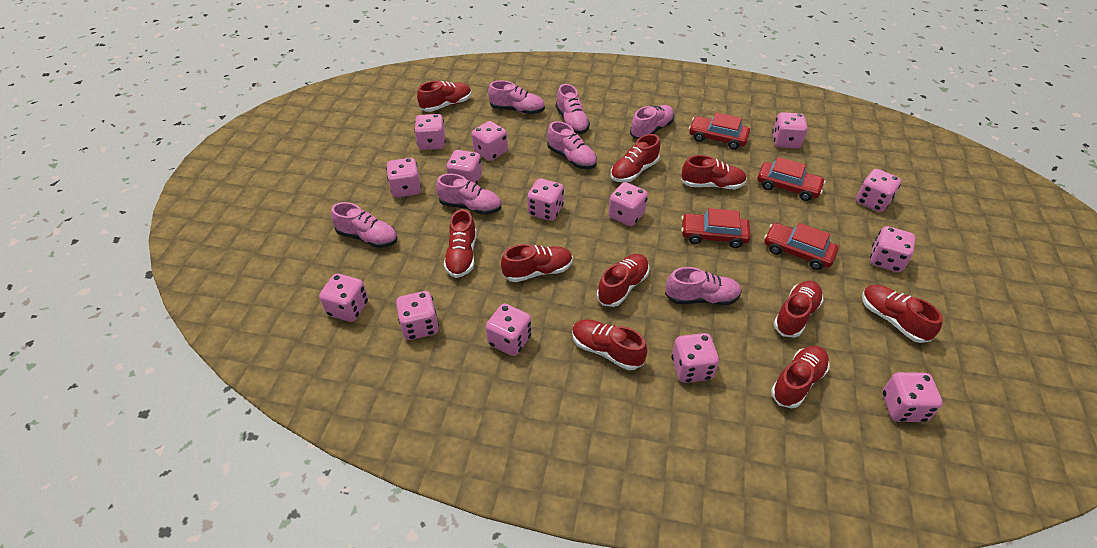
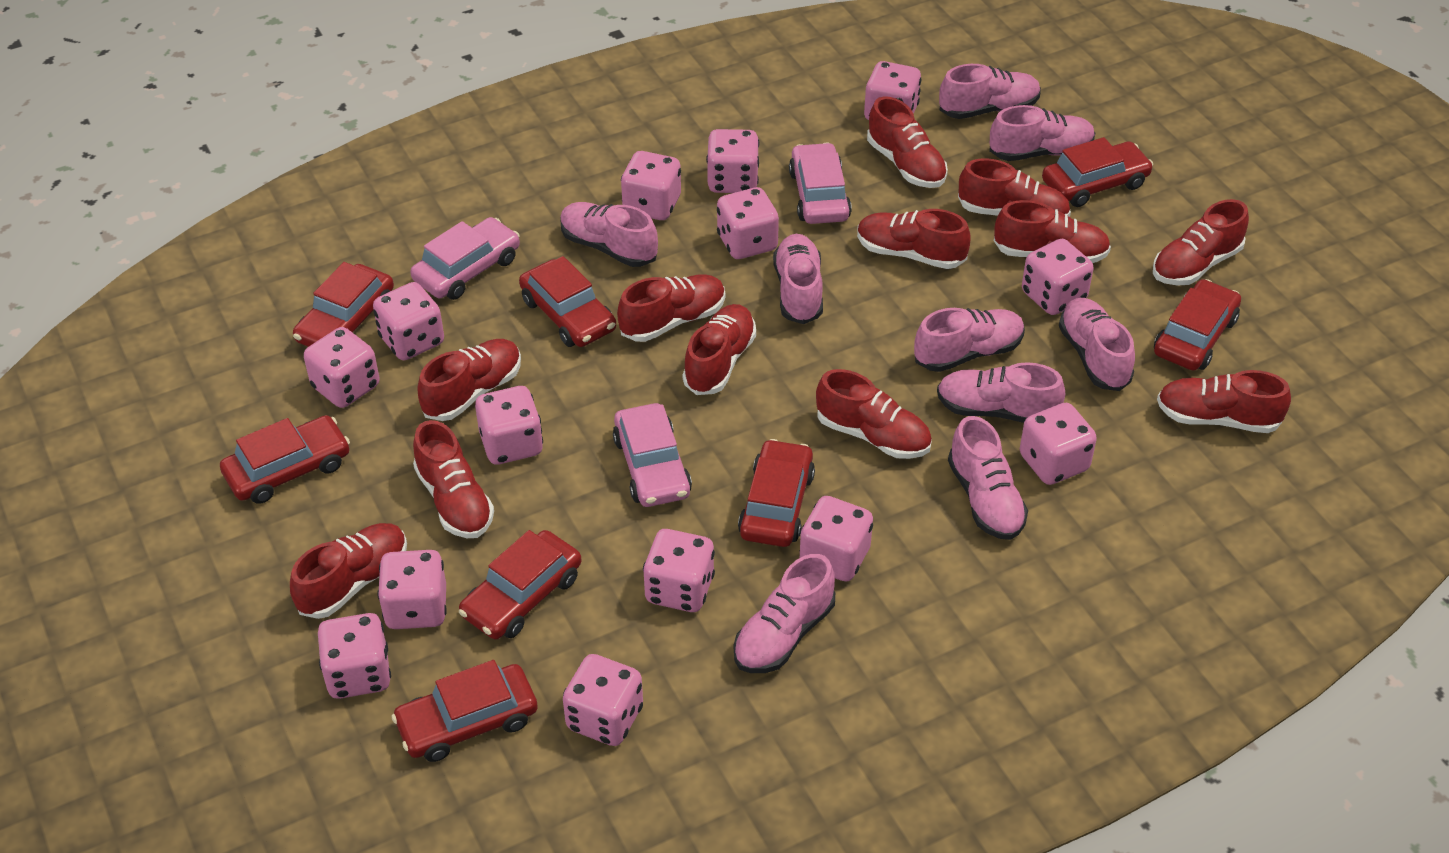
pink car: 0 -> 3
pink shoe: 7 -> 9
red car: 4 -> 8
red shoe: 10 -> 12

